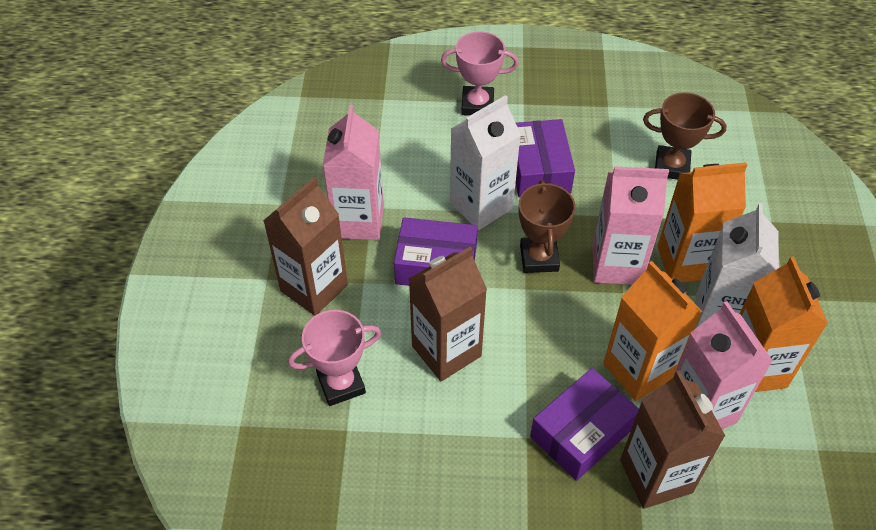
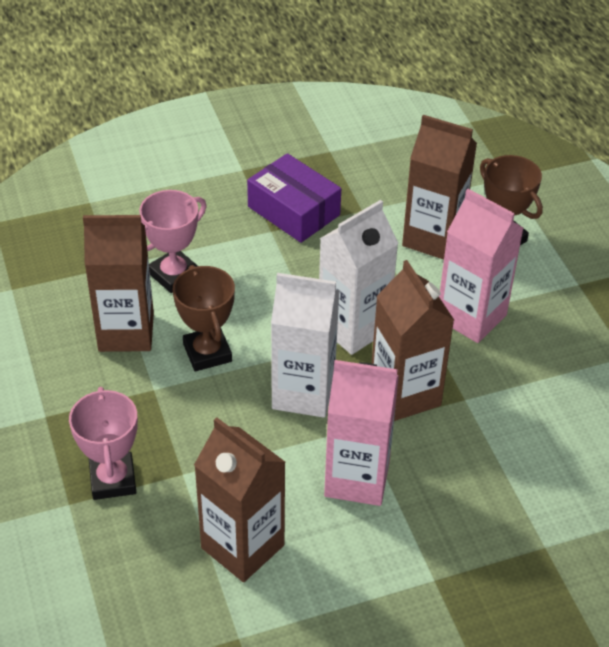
brown carton: 3 -> 4
orange carton: 3 -> 0
pink carton: 3 -> 2
purple box: 3 -> 1

